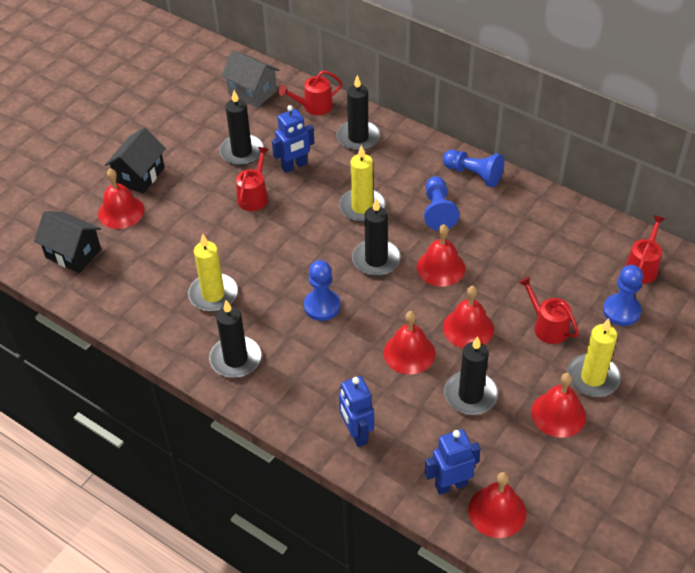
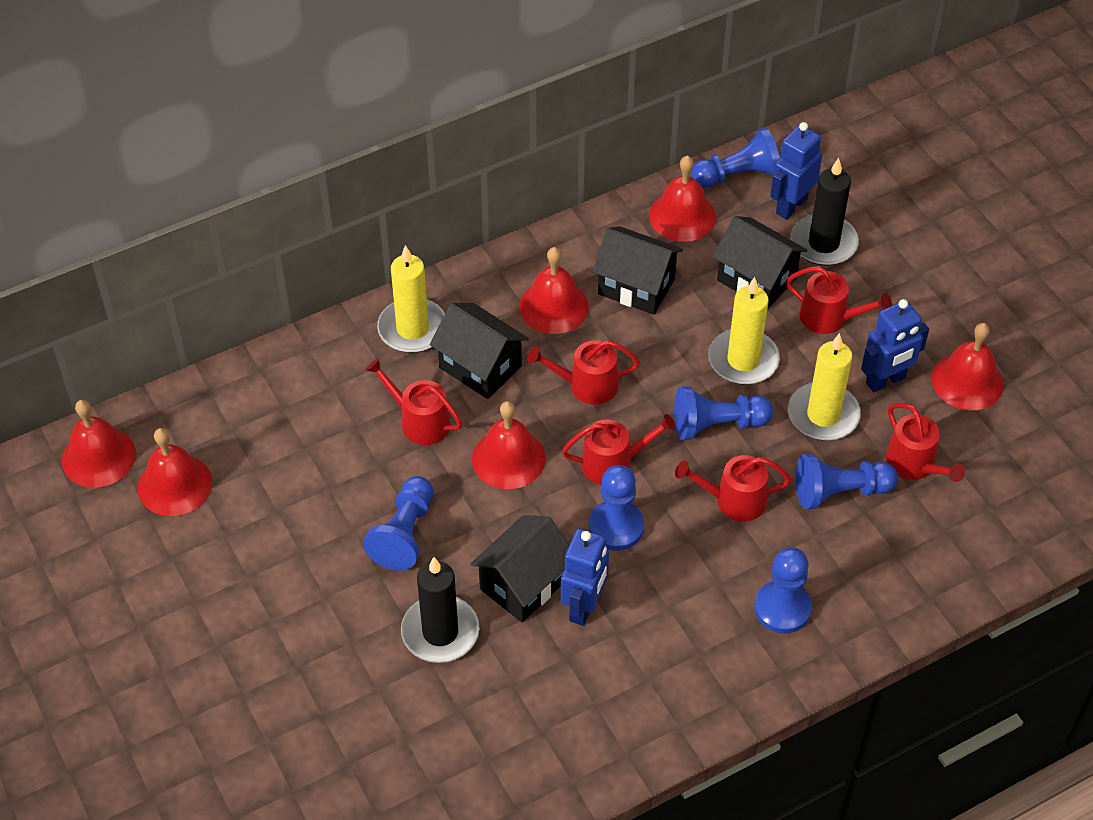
black candle: 5 -> 2
black house: 2 -> 4
blue pawn: 4 -> 6
grey house: 1 -> 0
red watering can: 4 -> 6

